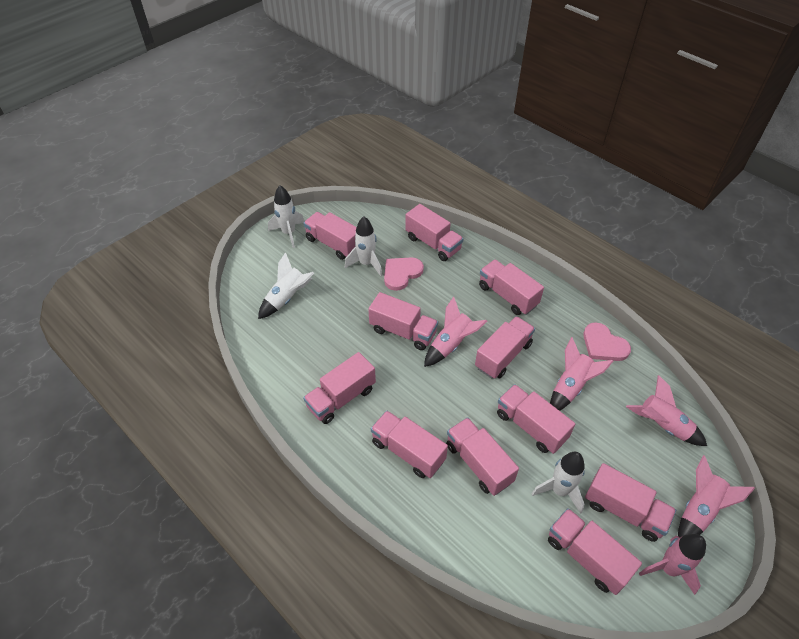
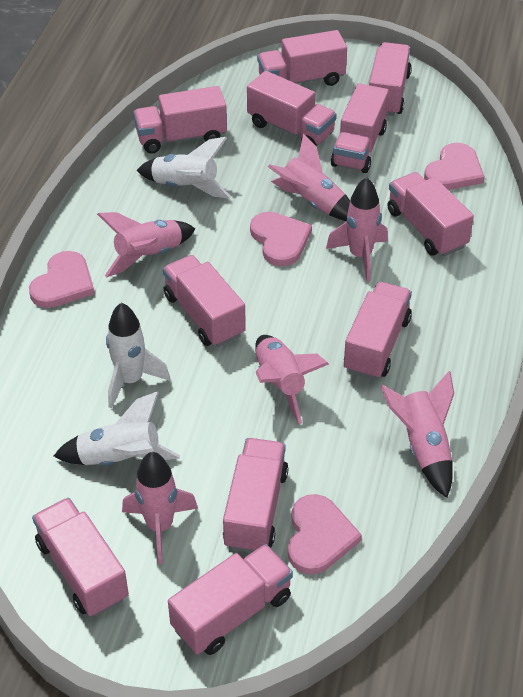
pink heart: 2 -> 4
pink rocket: 5 -> 6
white rocket: 4 -> 3

